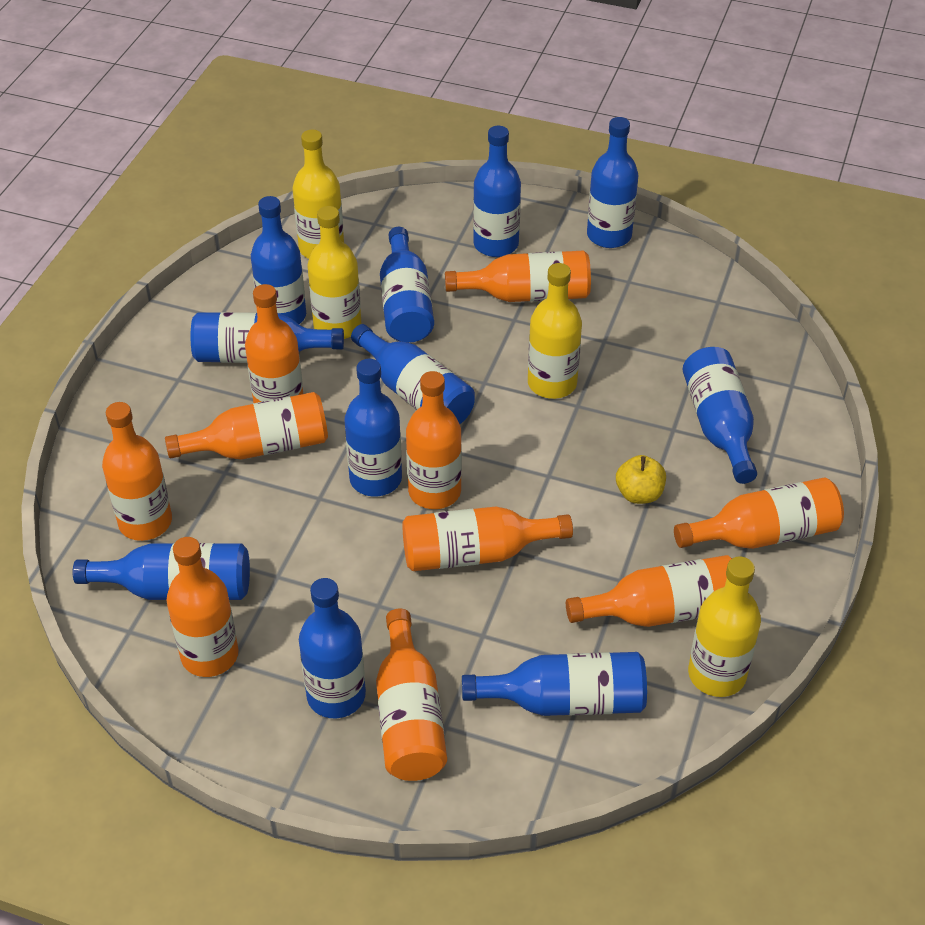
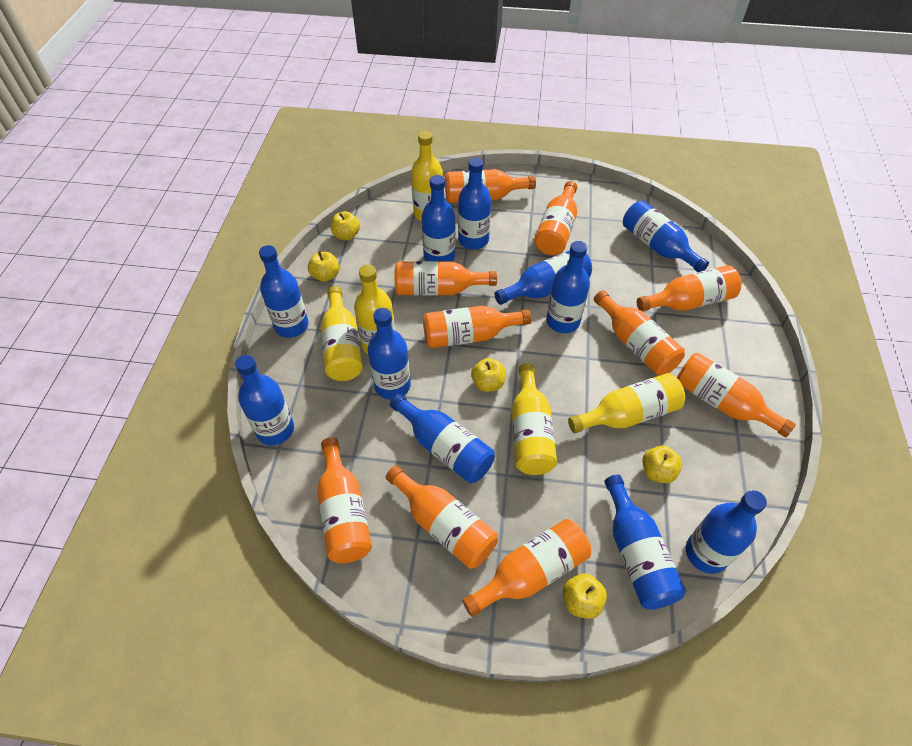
yellow apple: 1 -> 5
yellow bottle: 4 -> 5

